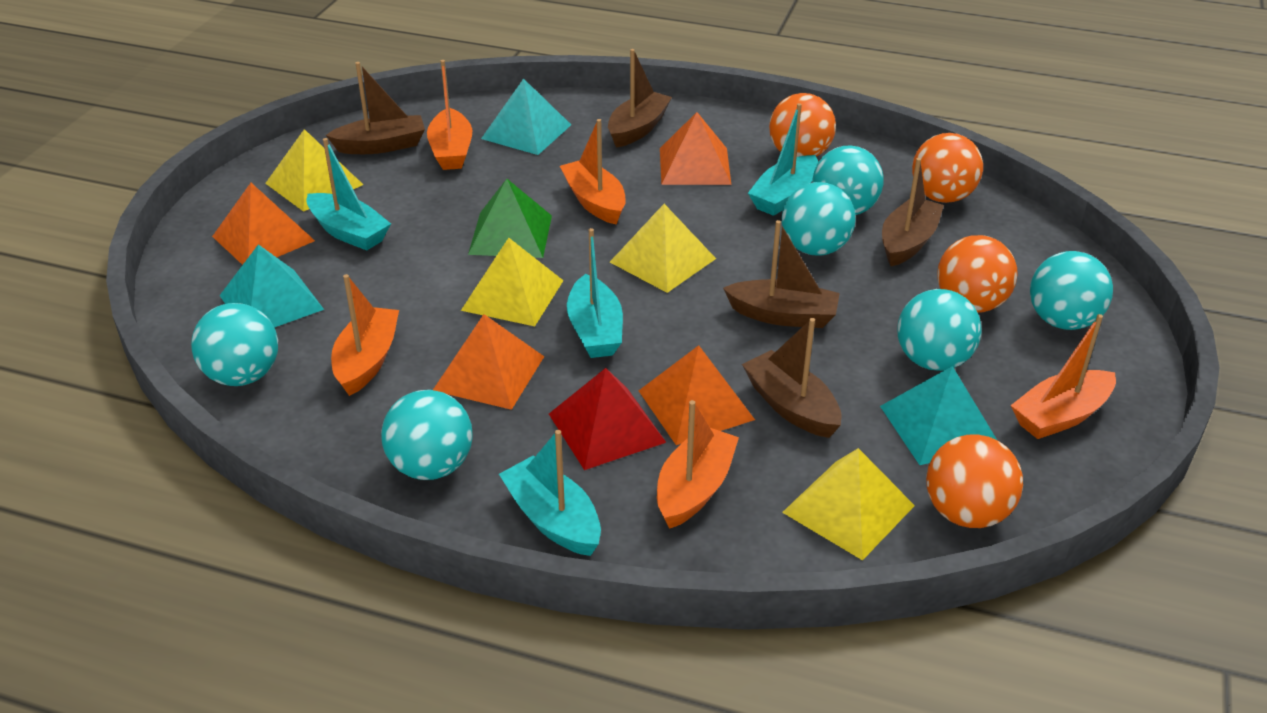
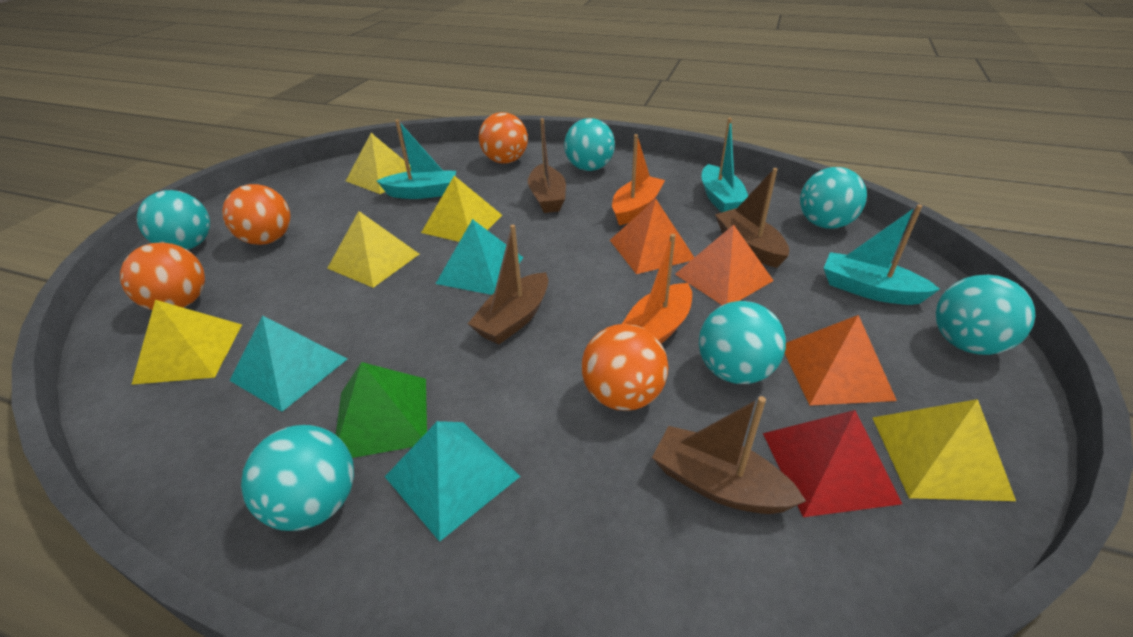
brown boat: 5 -> 4
orange boat: 5 -> 2
orange pyramid: 4 -> 3
turquoise boat: 4 -> 3
yellow pyramid: 4 -> 5

